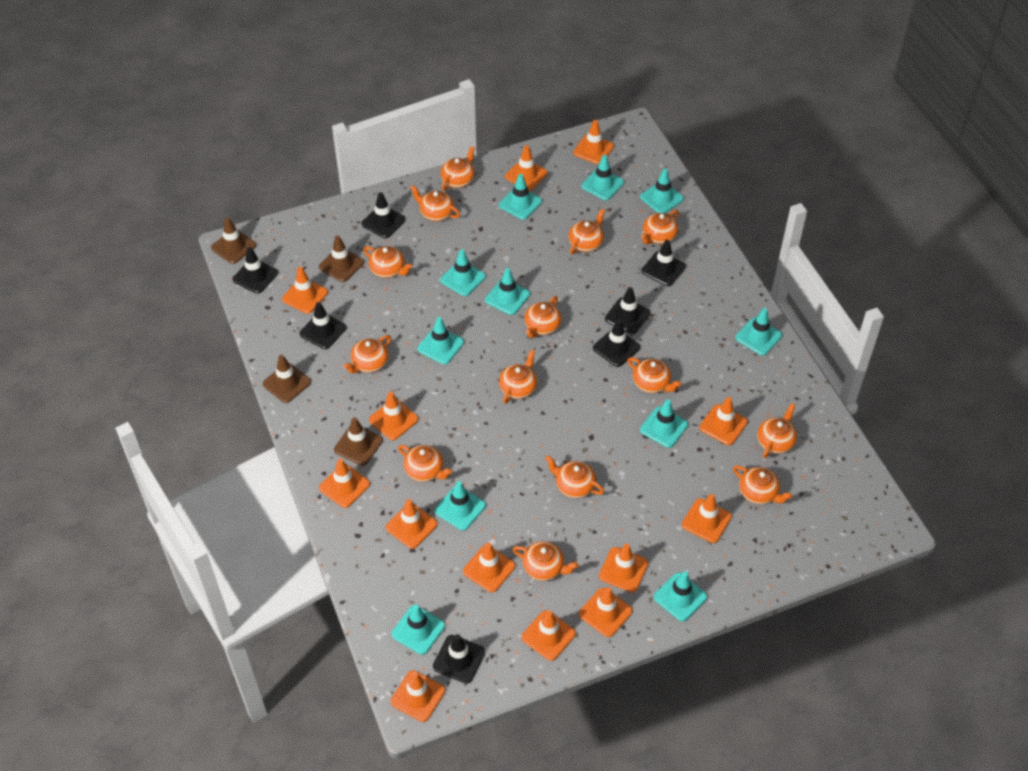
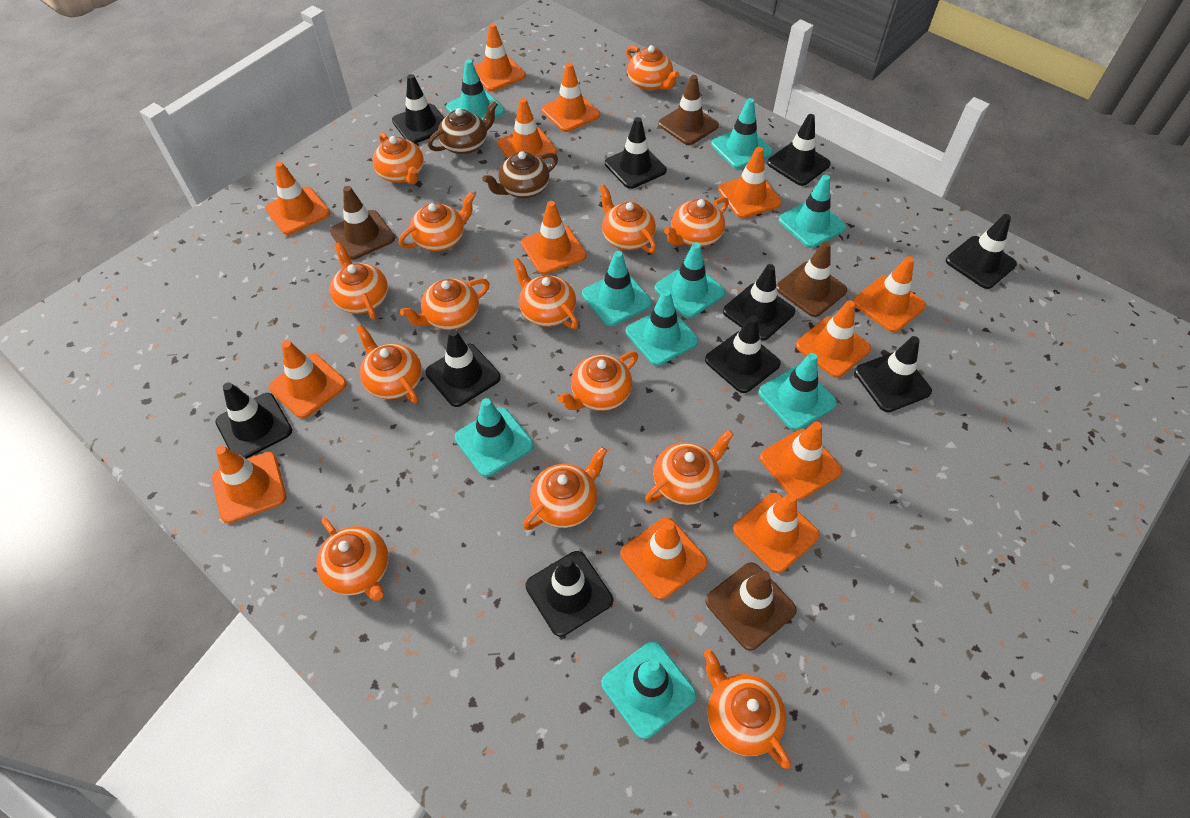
black traffic cone: 7 -> 10
brown teapot: 0 -> 2
turquoise traffic cone: 11 -> 9

